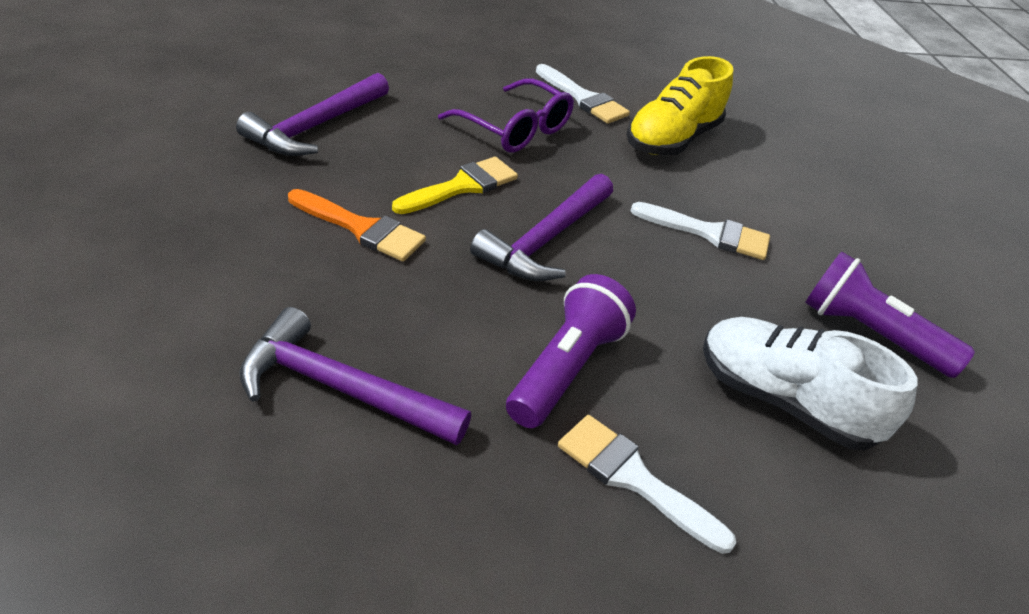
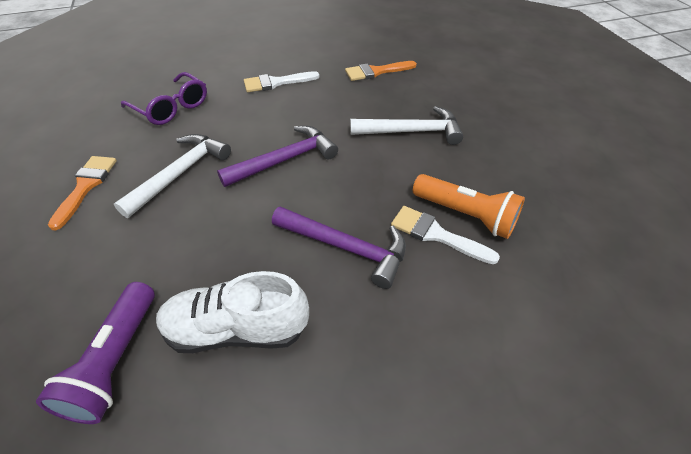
orange brush: 1 -> 2
orange flashlight: 0 -> 1
purple flashlight: 2 -> 1
purple hammer: 3 -> 2
white brush: 3 -> 2
white hammer: 0 -> 2
yellow brush: 1 -> 0
yellow shoe: 1 -> 0

